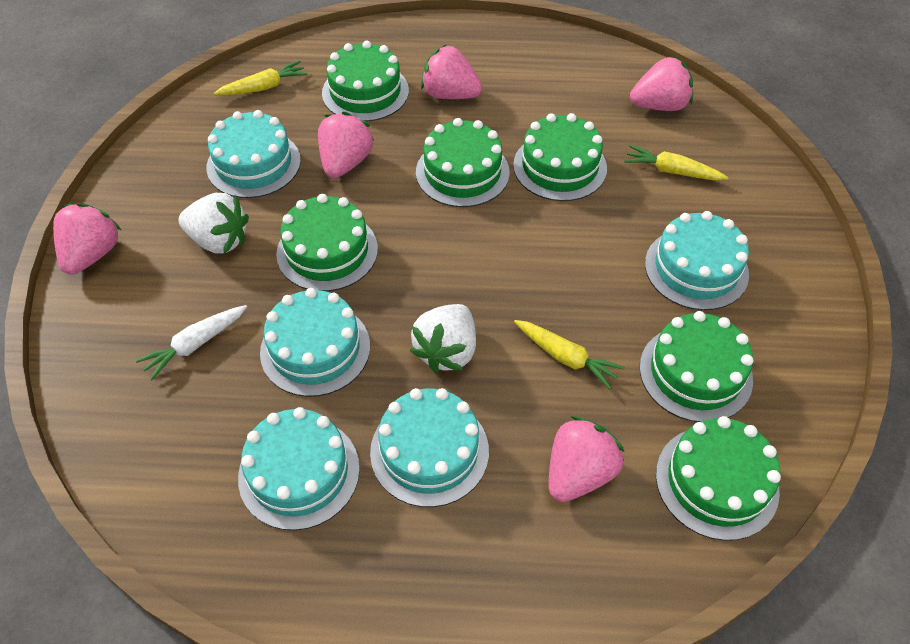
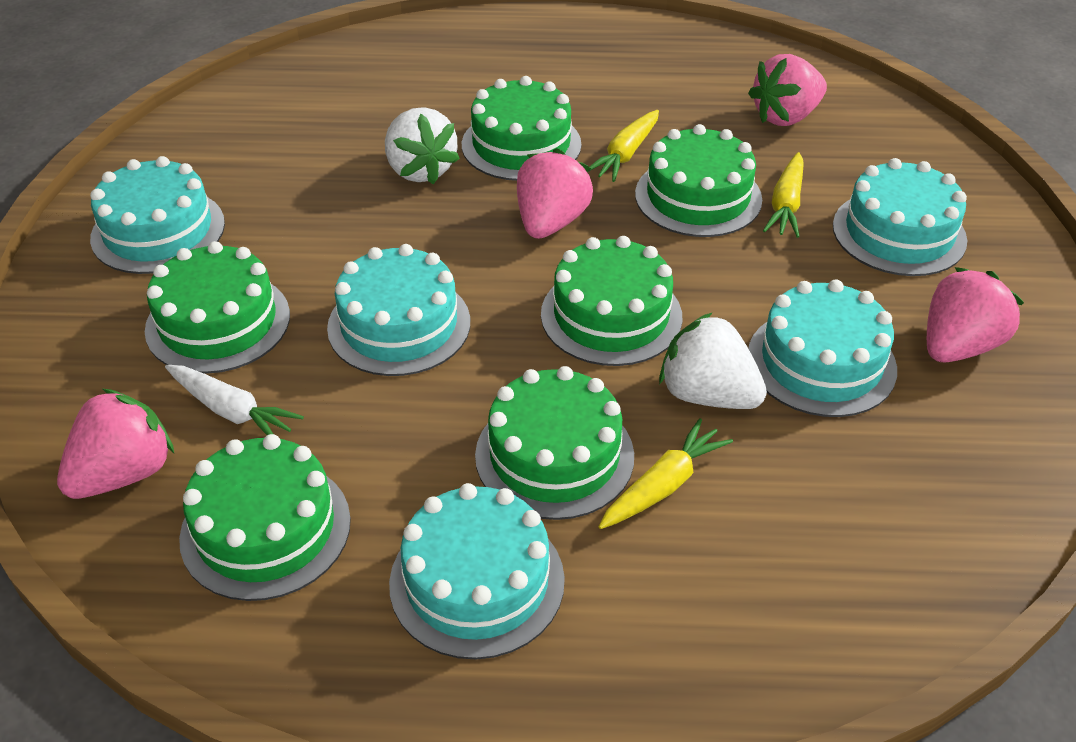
pink strawberry: 5 -> 4

